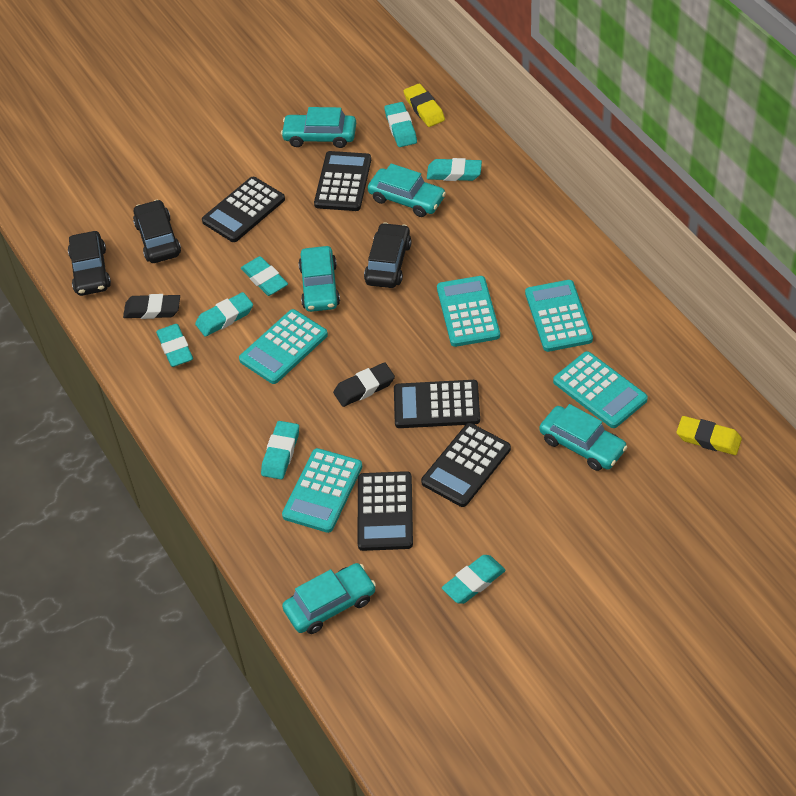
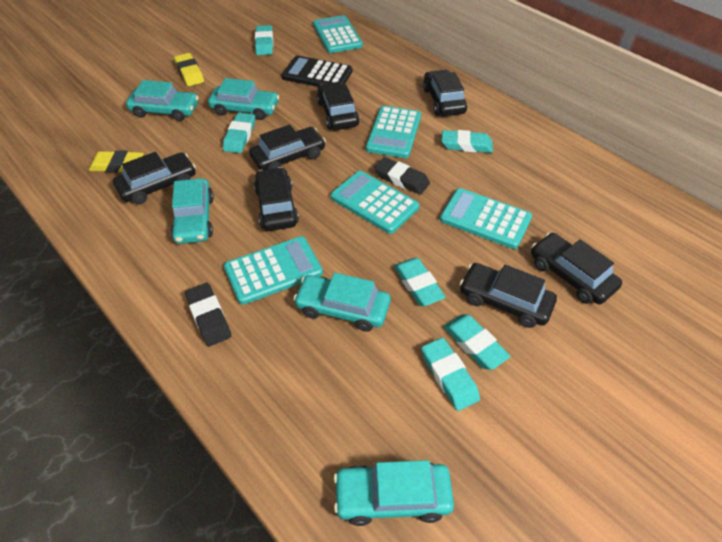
black calculator: 5 -> 1
black car: 3 -> 7
turquoise eraser: 7 -> 6

